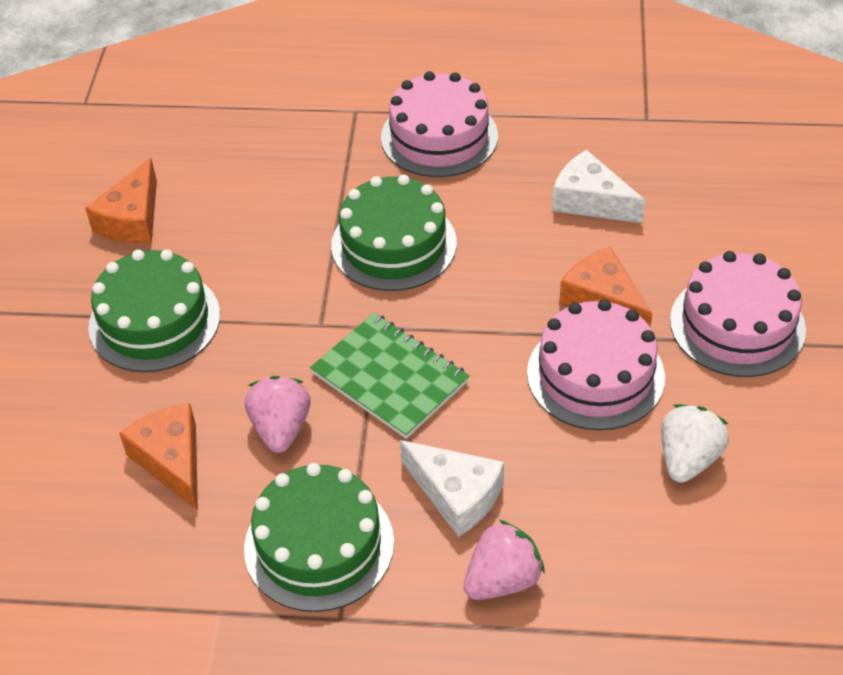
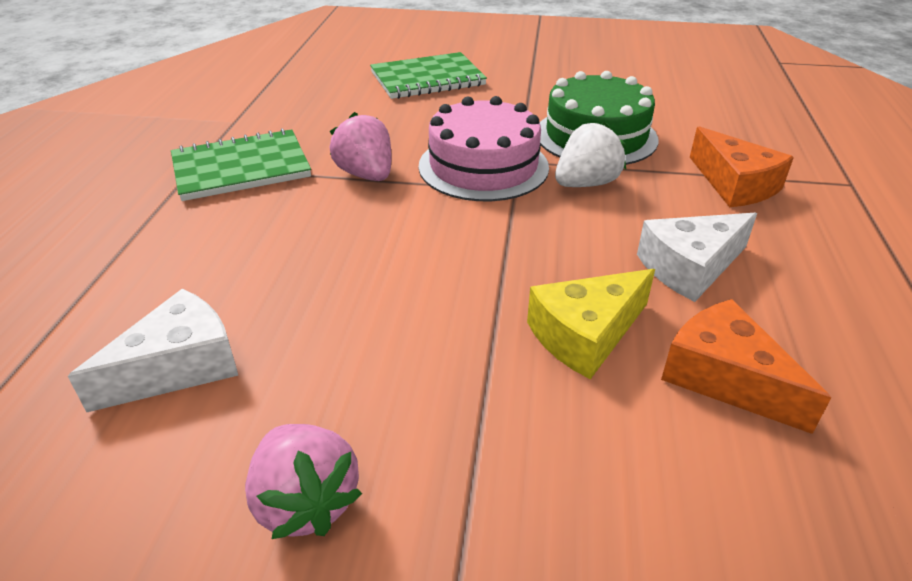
green cake: 3 -> 1
green notebook: 1 -> 2
orange cheese: 3 -> 2
pink cake: 3 -> 1
yellow cheese: 0 -> 1

